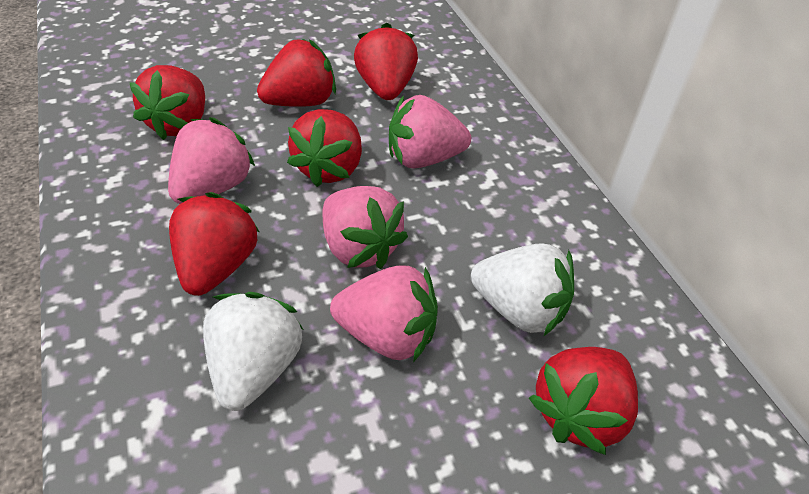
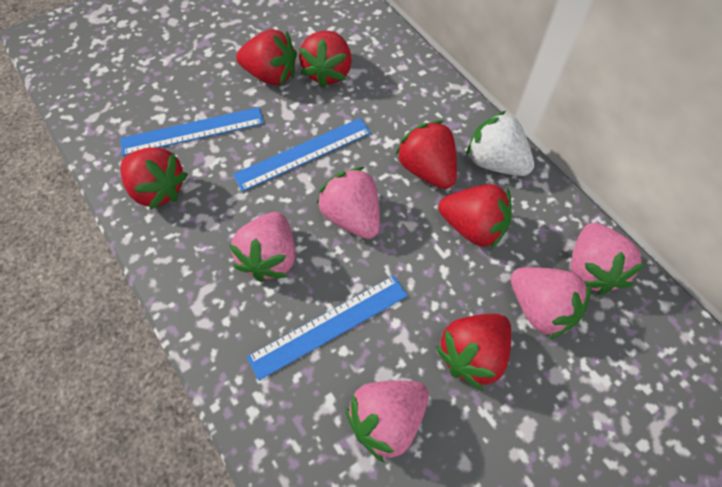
blue ruler: 0 -> 3
pink strawberry: 4 -> 5
white strawberry: 2 -> 1

